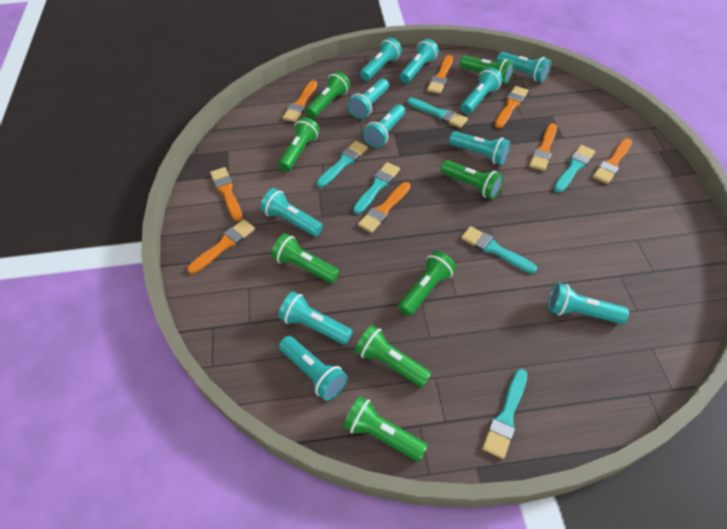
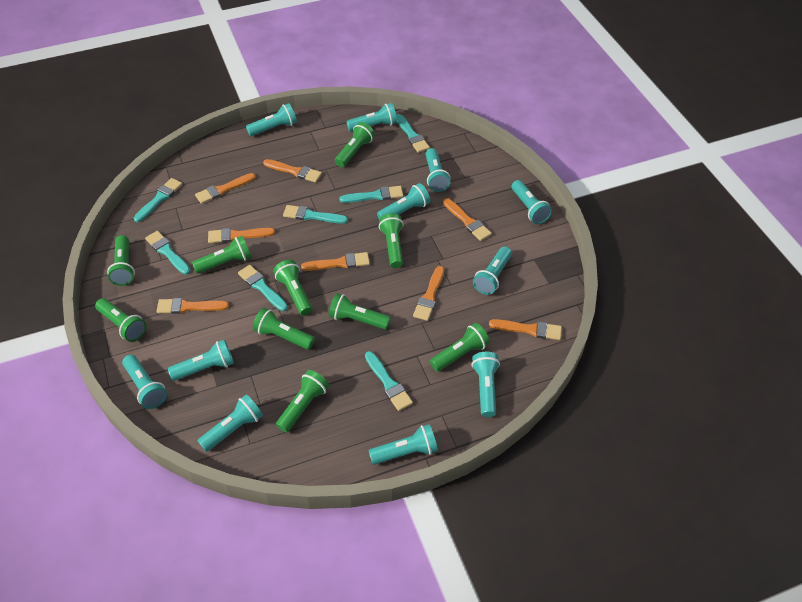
green flashlight: 8 -> 10
turquoise brush: 6 -> 7

